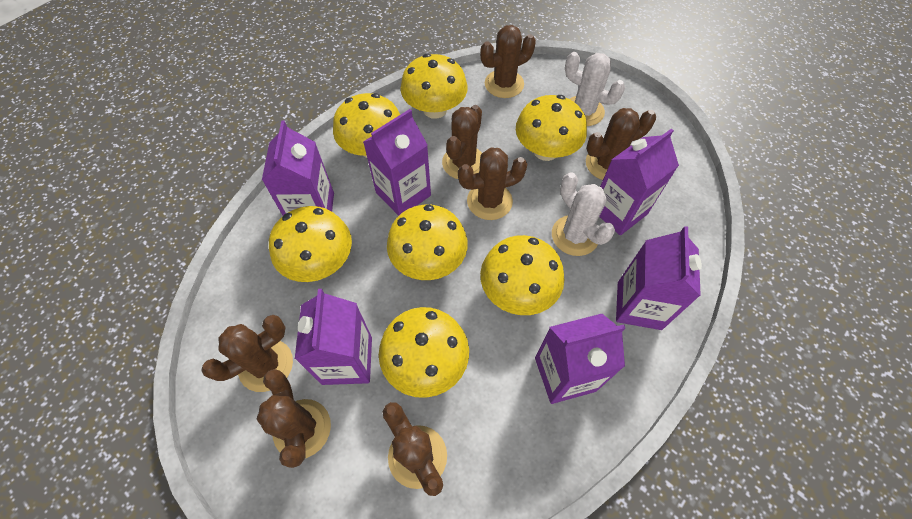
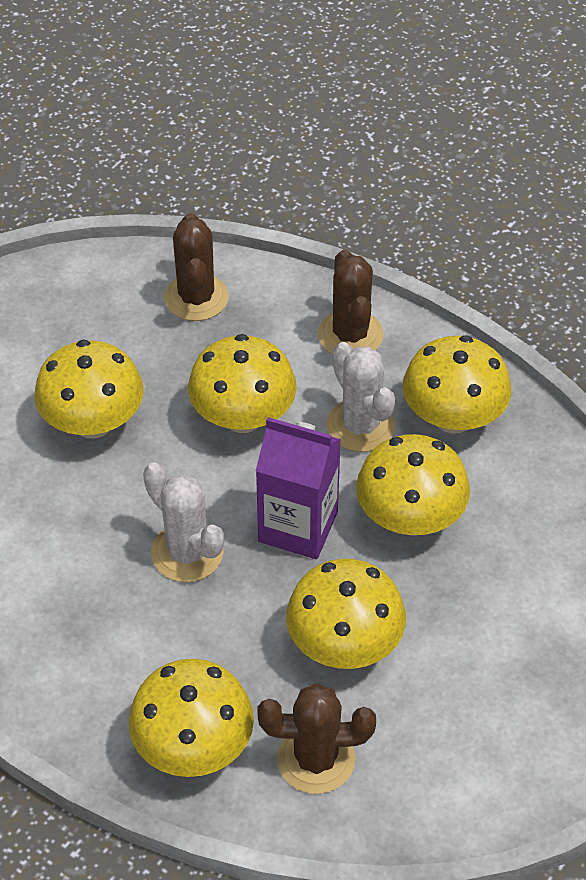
brown cactus: 7 -> 3
purple carton: 6 -> 1
yellow mushroom: 7 -> 6

